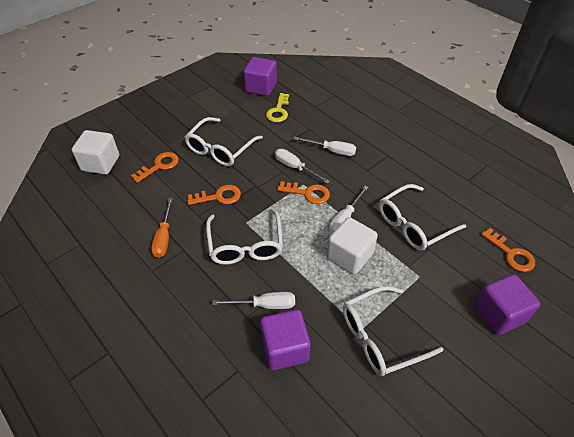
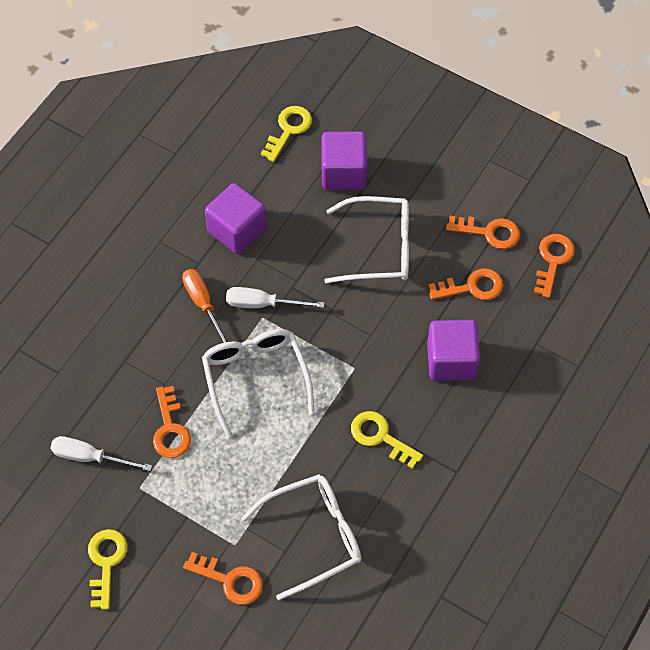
orange key: 4 -> 5
white cube: 2 -> 0
white glasses: 4 -> 3
white screwdriver: 4 -> 2
yellow key: 1 -> 3

